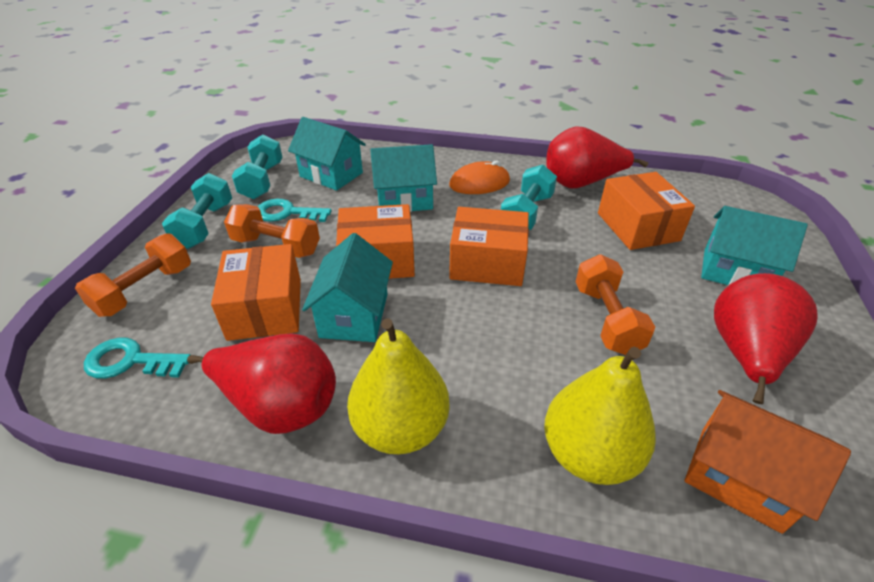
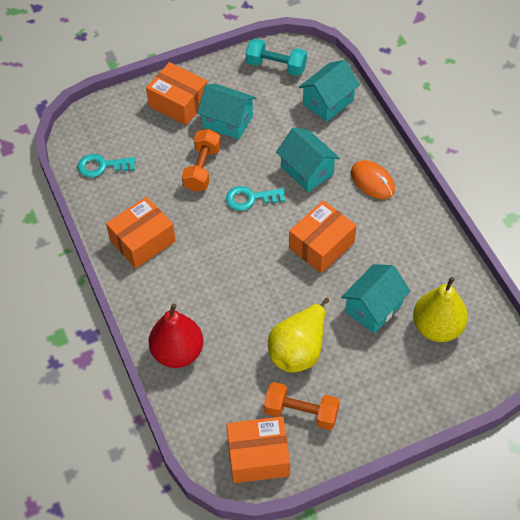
orange dumbbell: 3 -> 2
orange house: 1 -> 0
red pear: 3 -> 1
turquoise dumbbell: 3 -> 1

